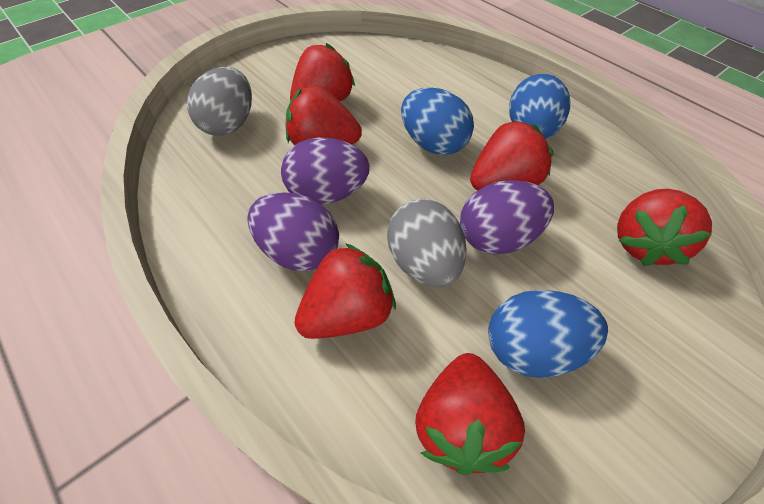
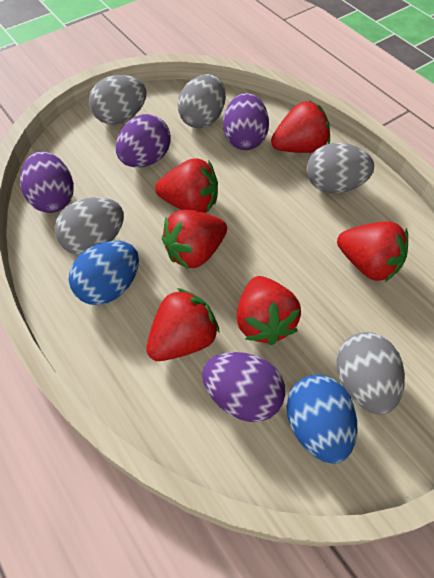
blue egg: 3 -> 2
grey egg: 2 -> 5
purple egg: 3 -> 4

